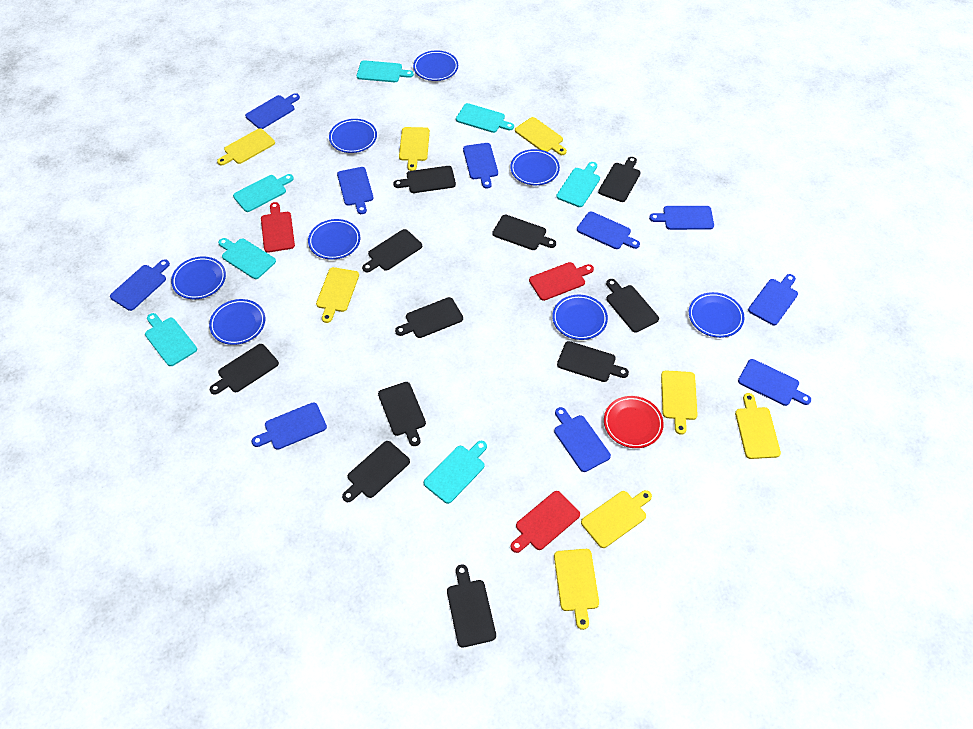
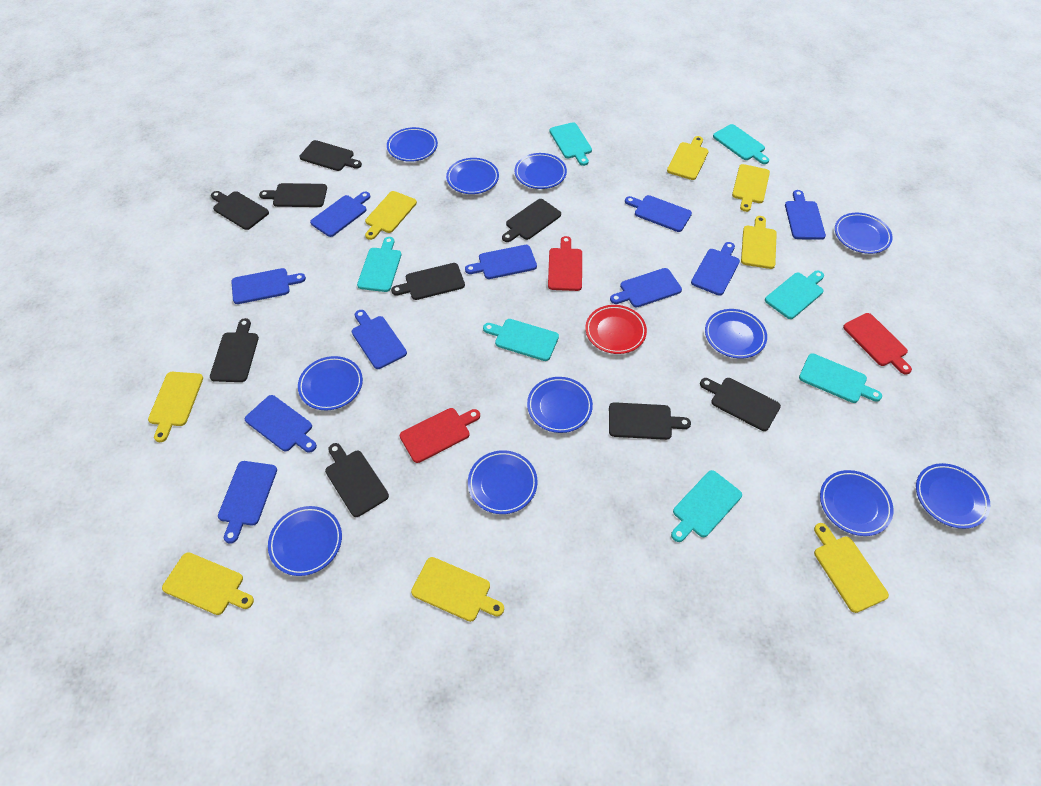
black cutting board: 11 -> 9
blue plate: 8 -> 11

